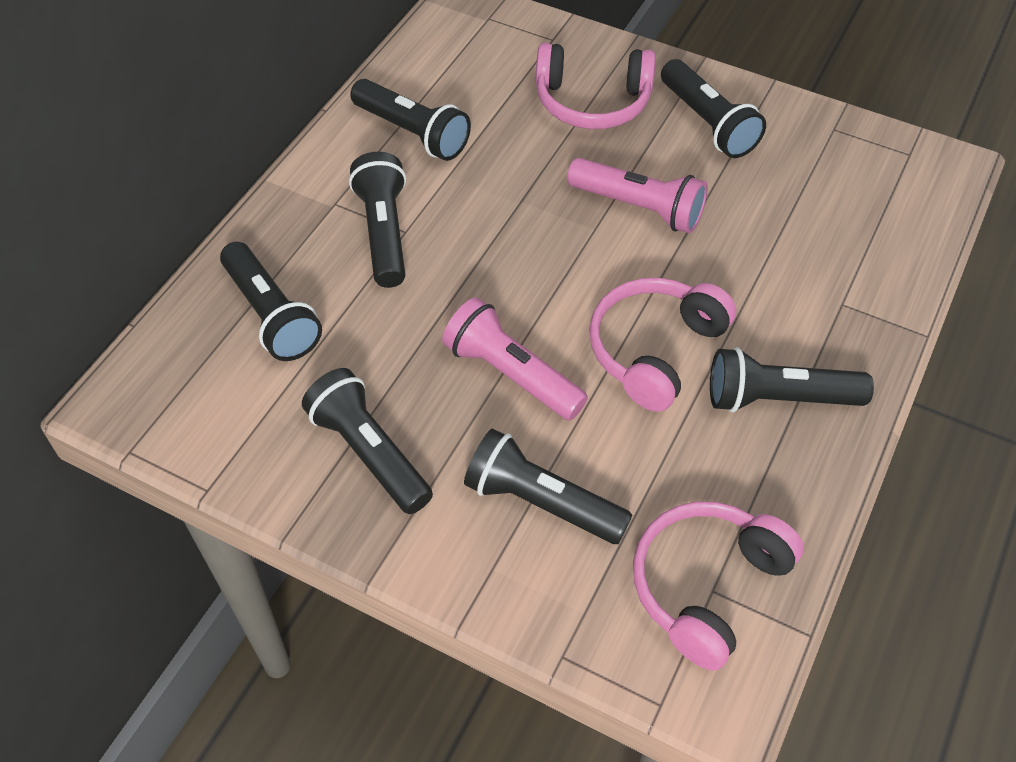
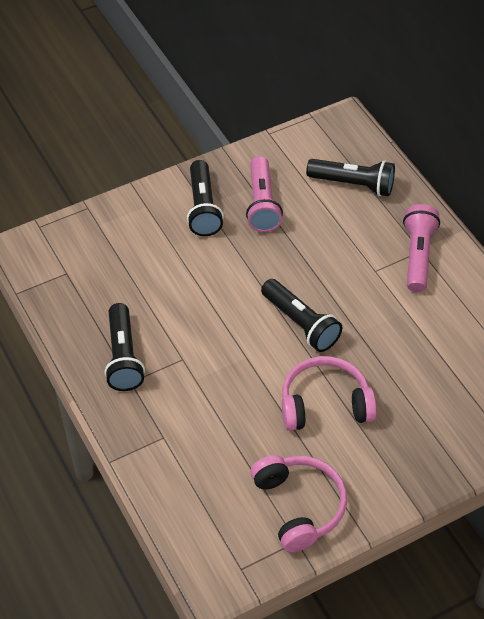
black flashlight: 7 -> 4
pink headphones: 3 -> 2

